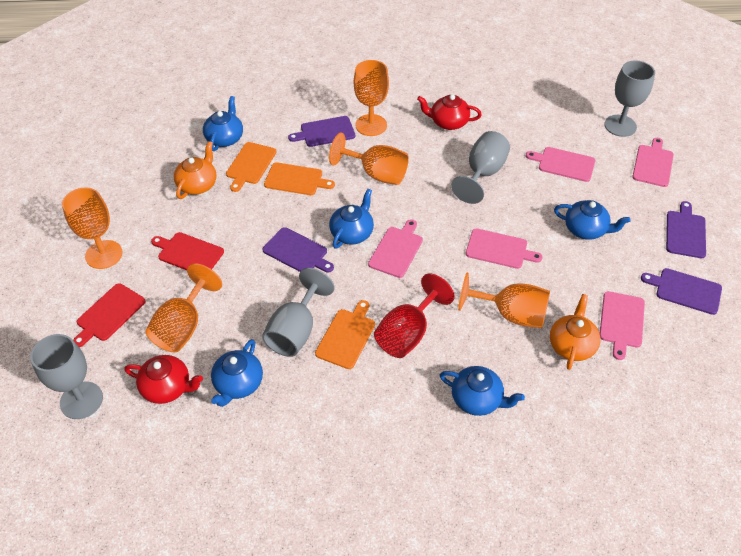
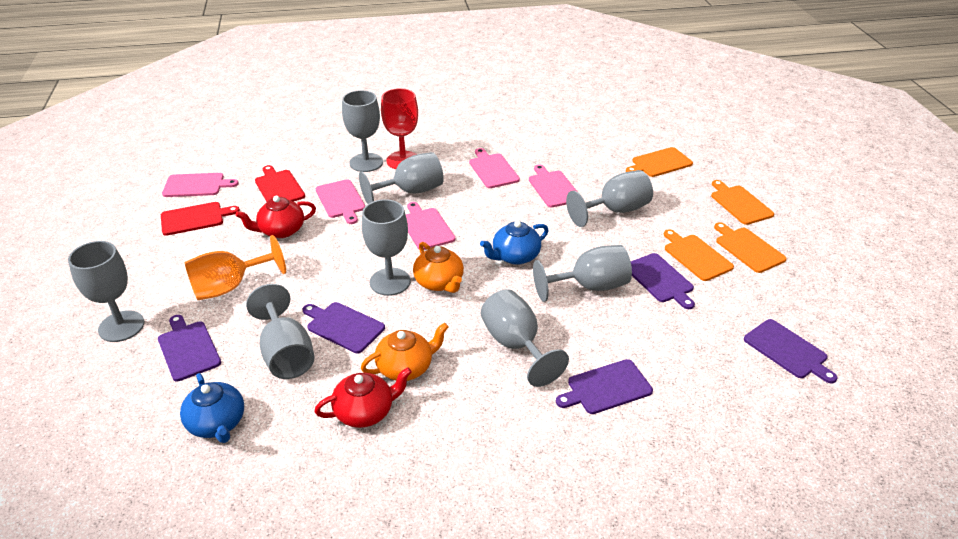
blue teapot: 5 -> 2
grey goblet: 4 -> 8
orange cutting board: 3 -> 4
orange goblet: 5 -> 1
purple cutting board: 4 -> 5

